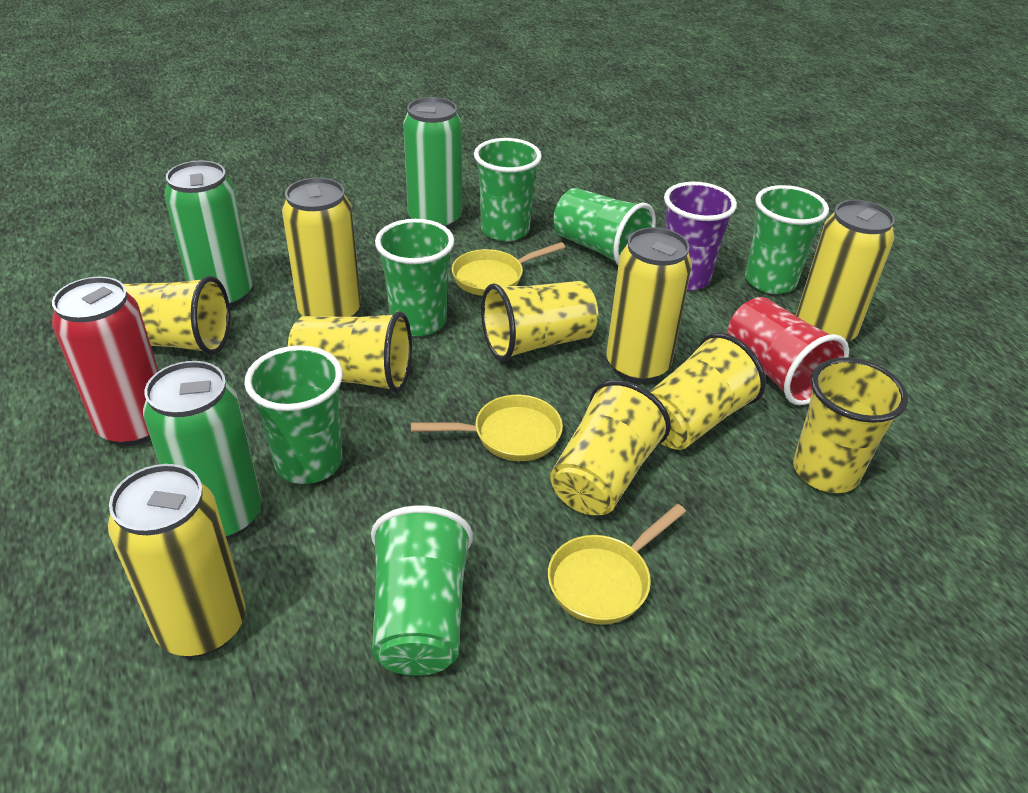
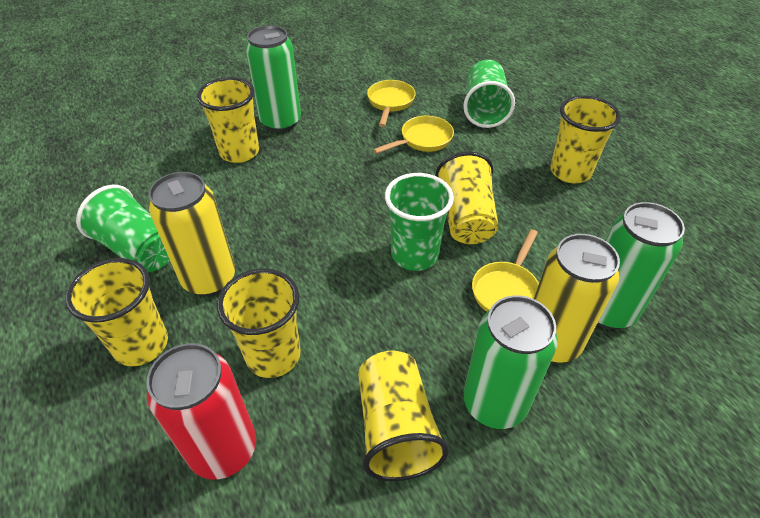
green cup: 6 -> 3
purple cup: 1 -> 0
red cup: 1 -> 0
yellow can: 4 -> 2

